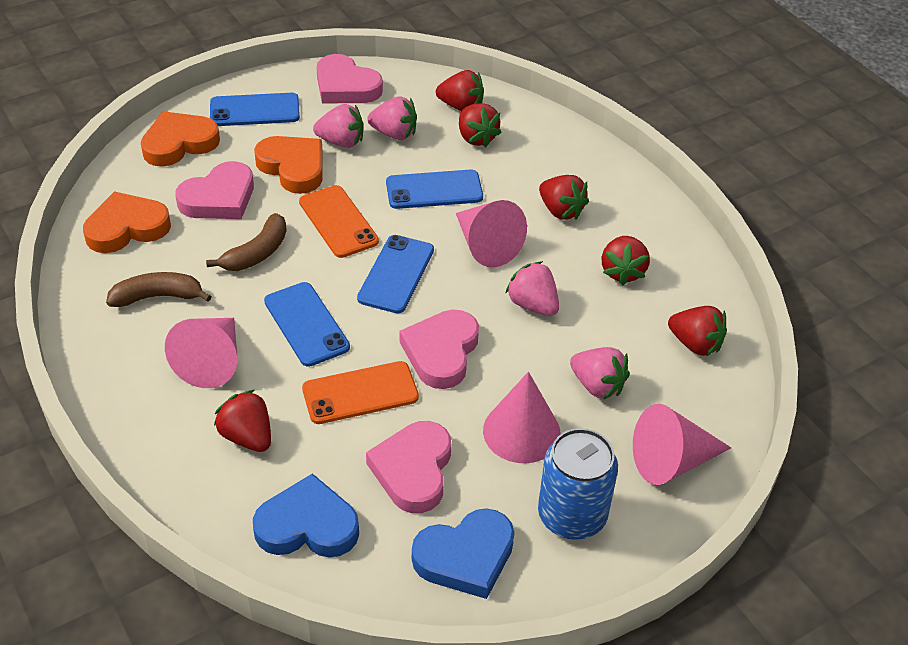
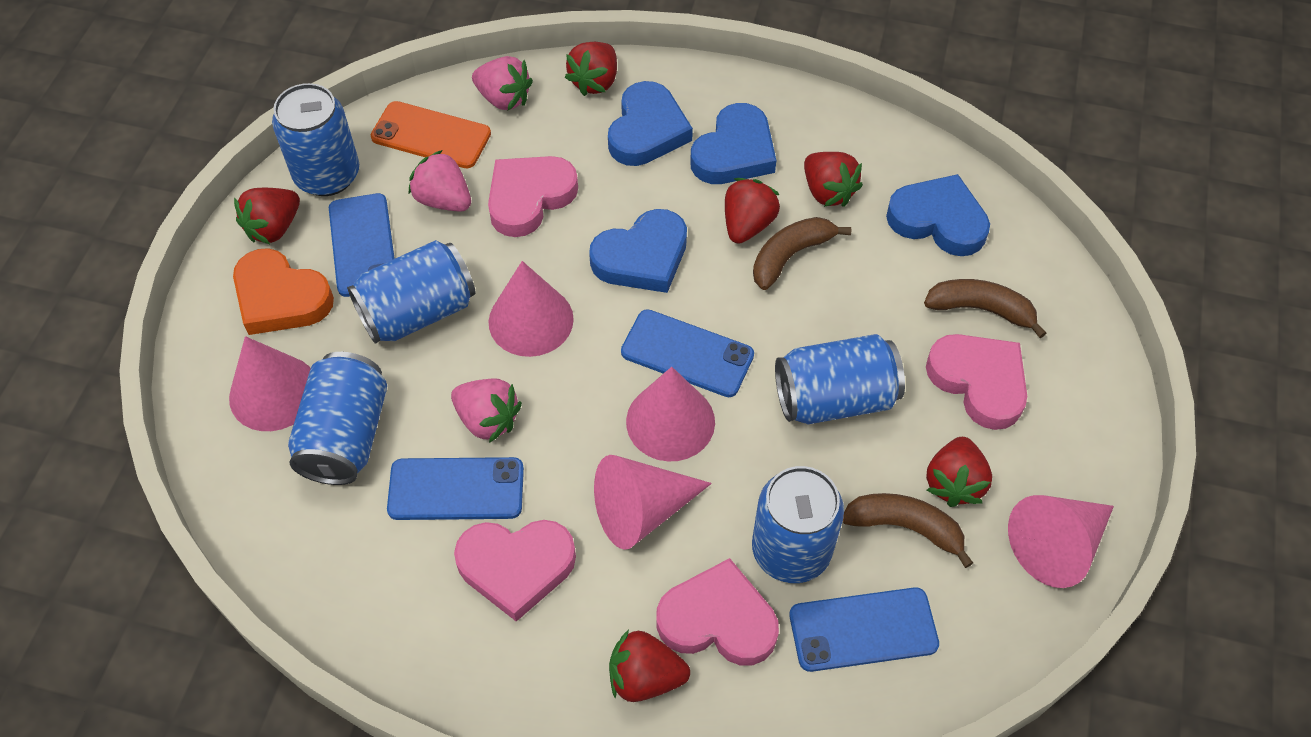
blue can: 1 -> 5
blue heart: 2 -> 4
brown banana: 2 -> 3
orange heart: 3 -> 1
orange phone: 2 -> 1
pink cone: 4 -> 5
pink strawberry: 4 -> 3

